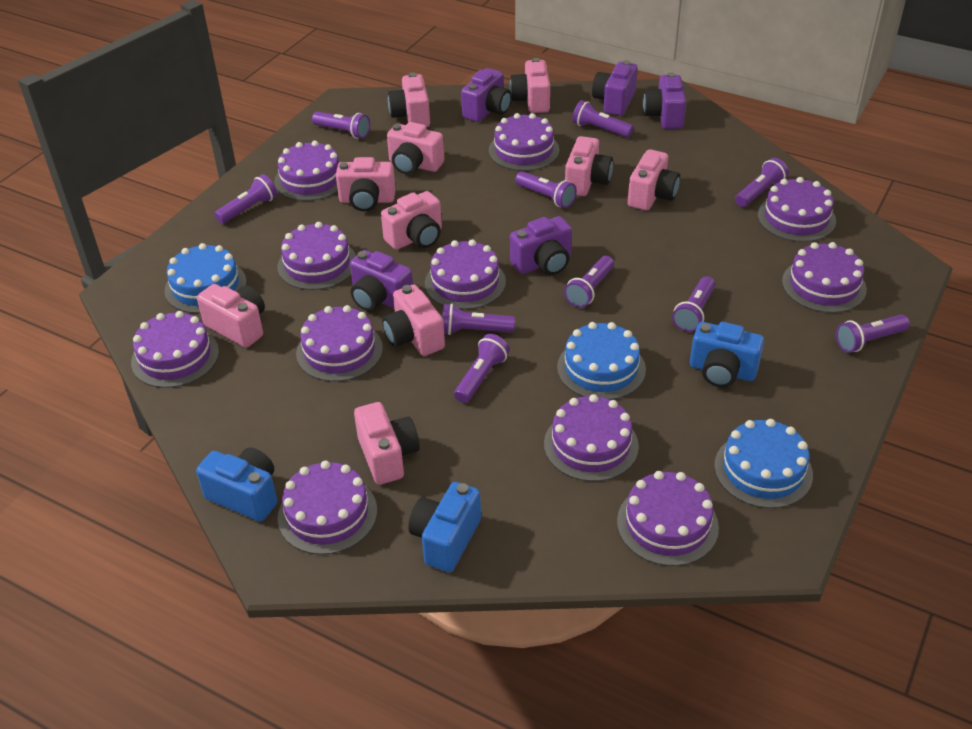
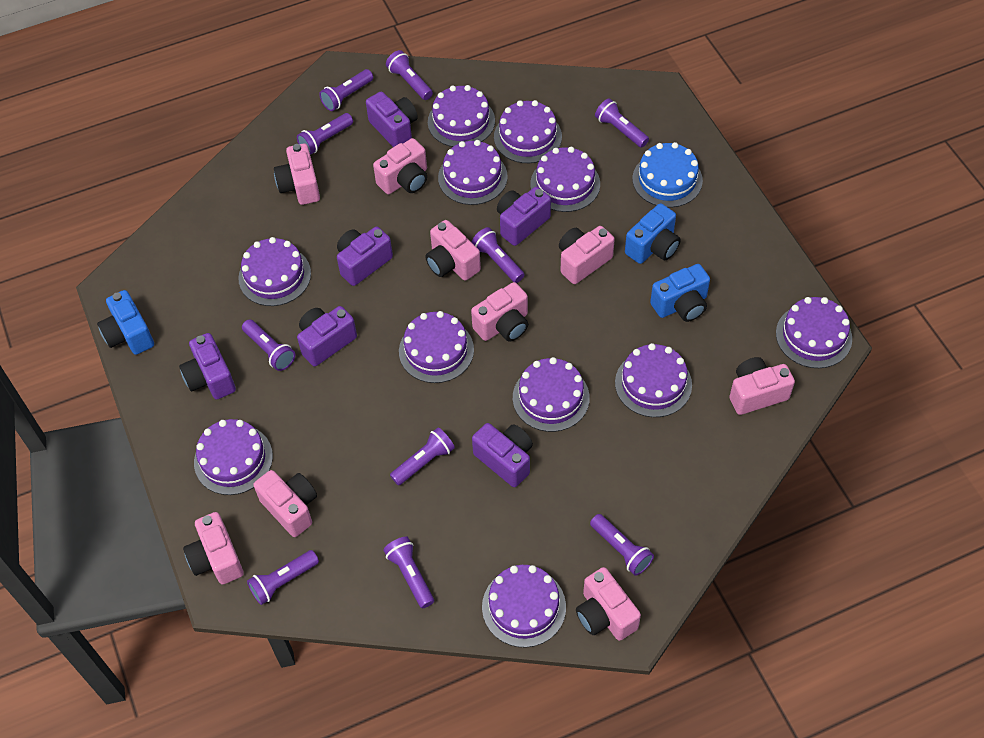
blue cake: 3 -> 1
pink camera: 10 -> 9
purple camera: 5 -> 6

